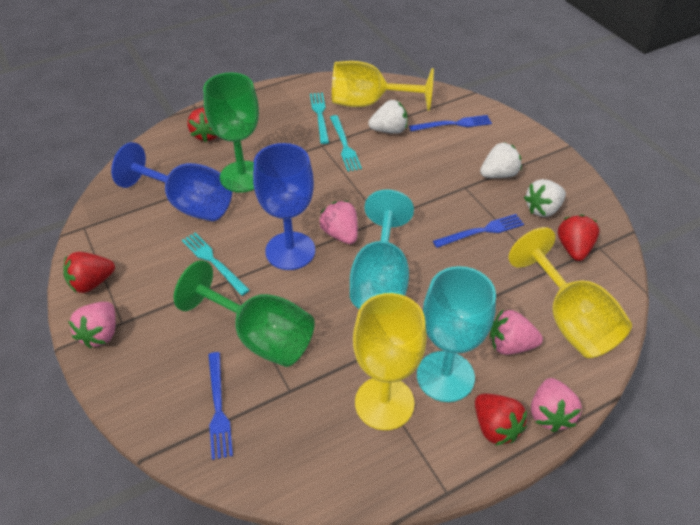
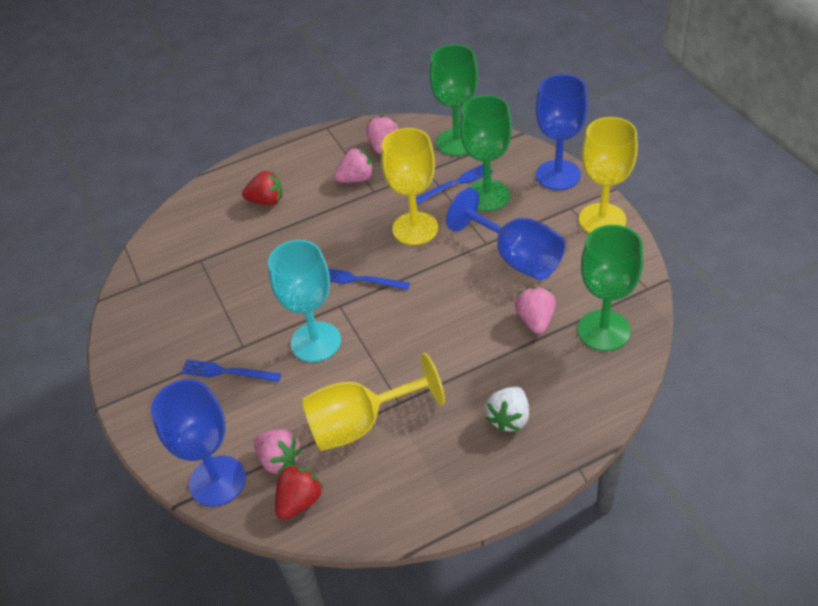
blue goblet: 2 -> 3
green goblet: 2 -> 3
red strawberry: 4 -> 2
turquoise fork: 3 -> 0
turquoise goblet: 2 -> 1
white strawberry: 3 -> 1

